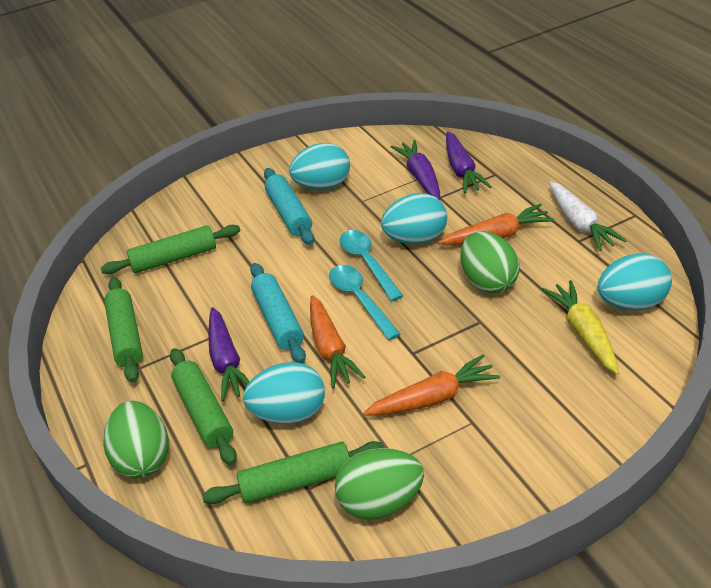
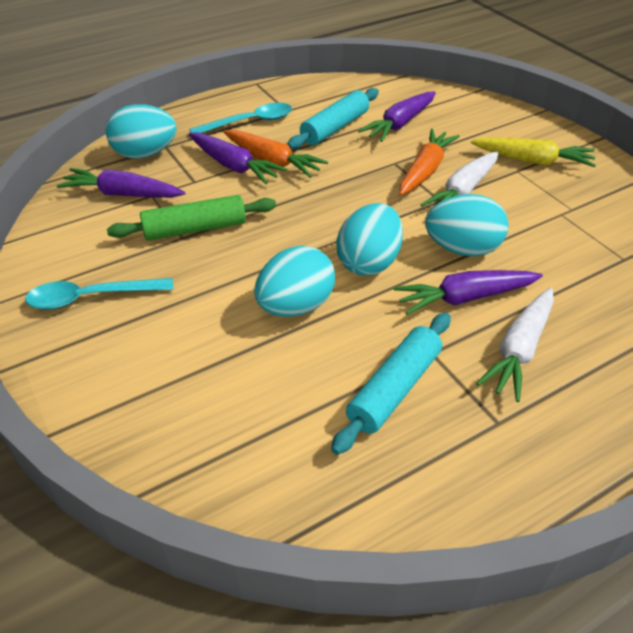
green egg: 3 -> 0
green rolling pin: 4 -> 1
orange carrot: 3 -> 2
purple carrot: 3 -> 4
white carrot: 1 -> 2

